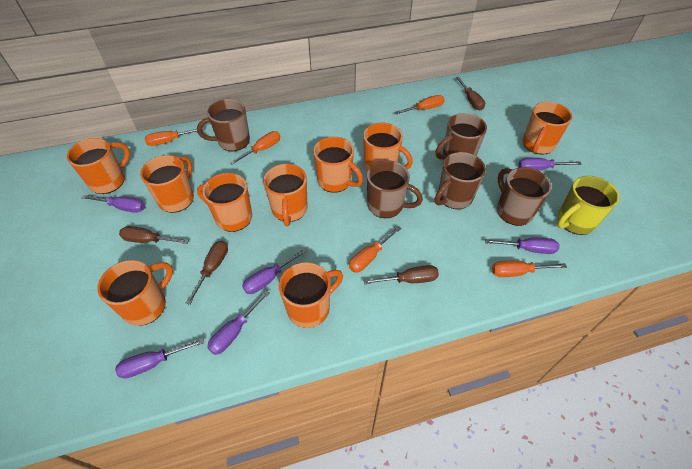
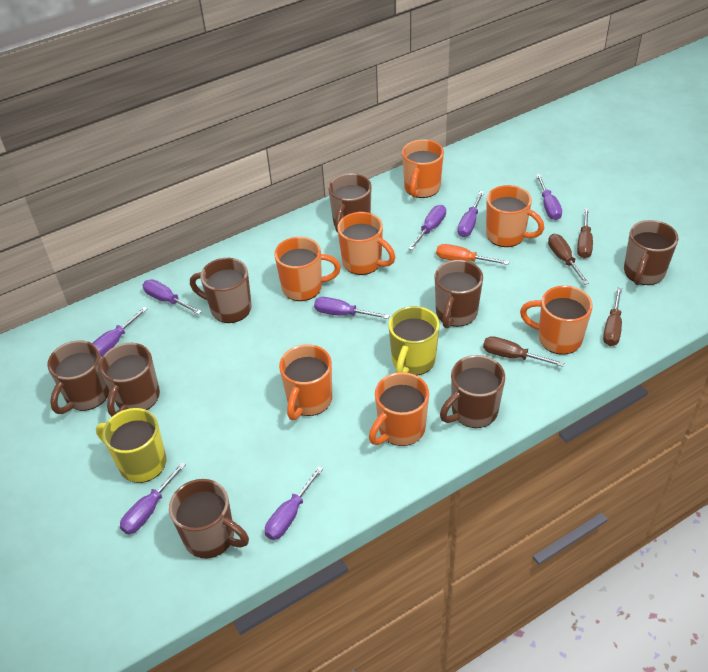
brown mug: 5 -> 8
orange mug: 9 -> 7
orange screwdriver: 5 -> 1
purple screwdriver: 6 -> 8
yellow mug: 1 -> 2

